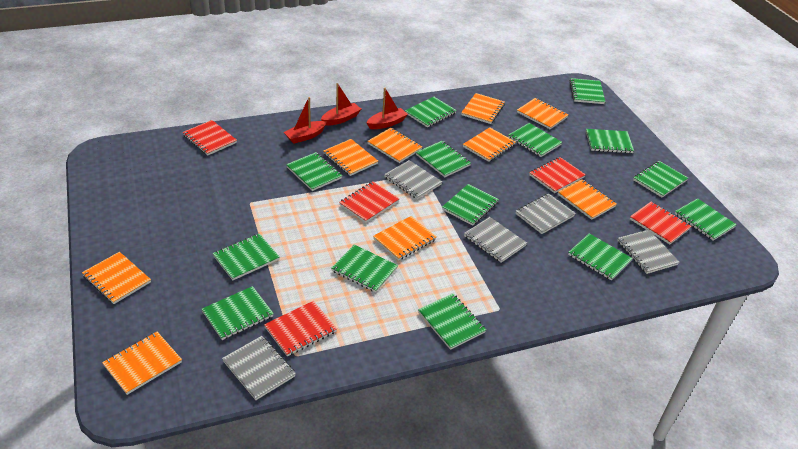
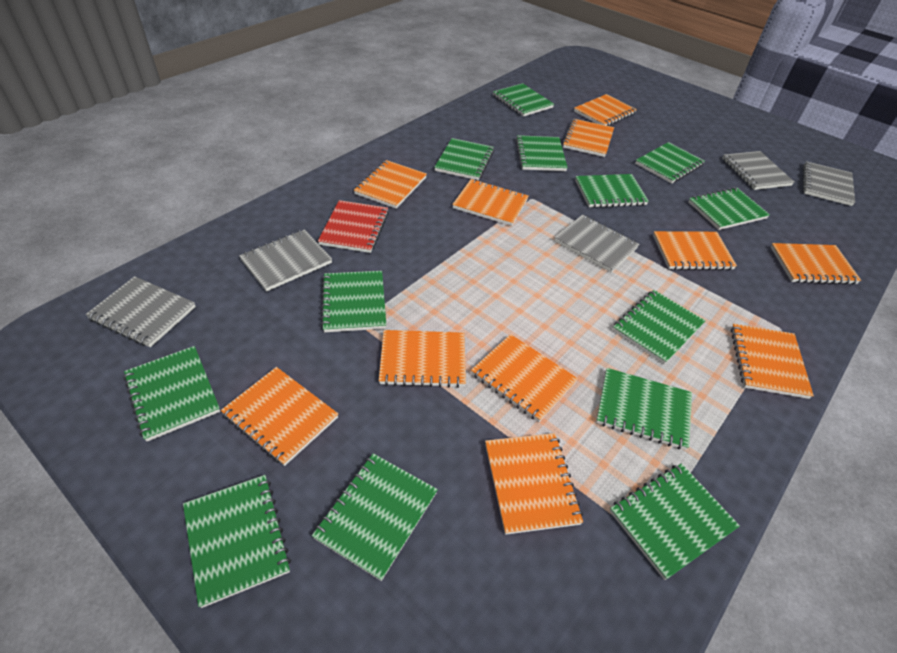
green notebook: 14 -> 13
orange notebook: 9 -> 11
red boat: 3 -> 0
red notebook: 5 -> 1

